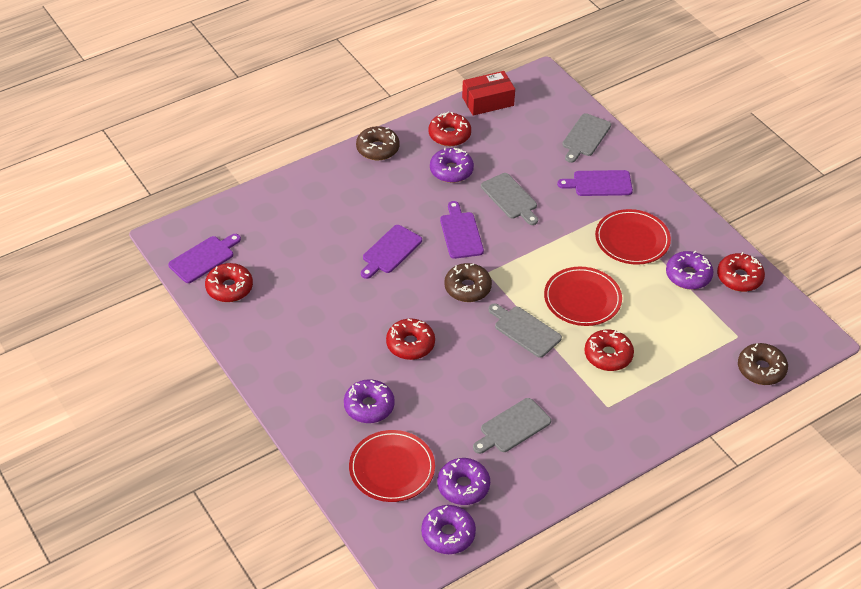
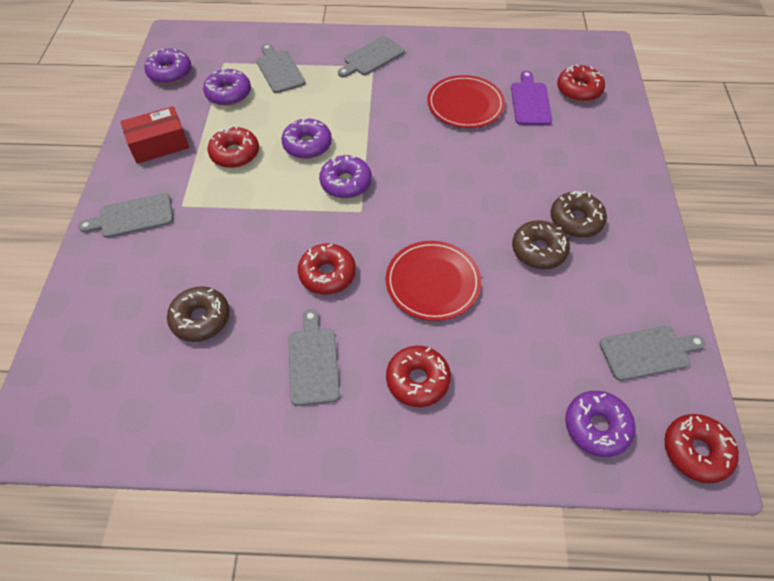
grey cutting board: 4 -> 5
purple cutting board: 4 -> 1
red plate: 3 -> 2

